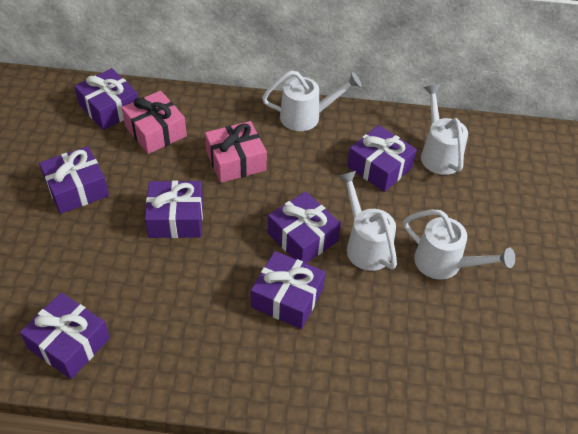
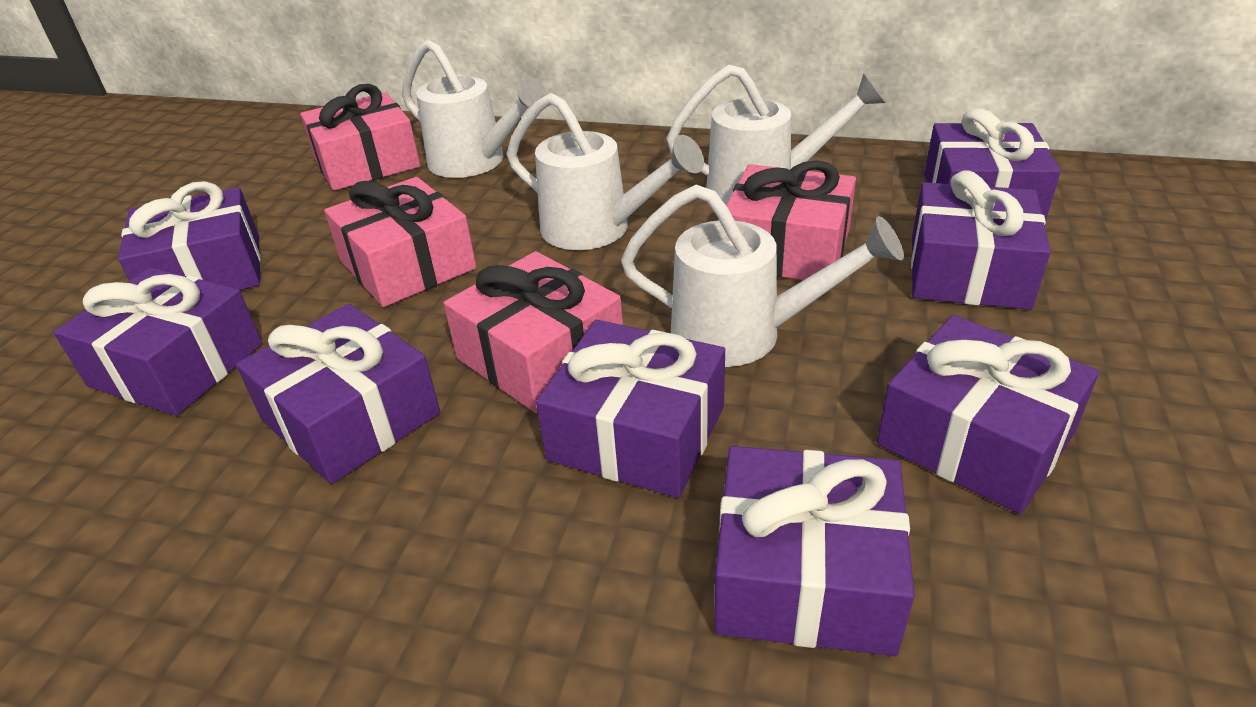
pink gift: 2 -> 4
purple gift: 7 -> 8

